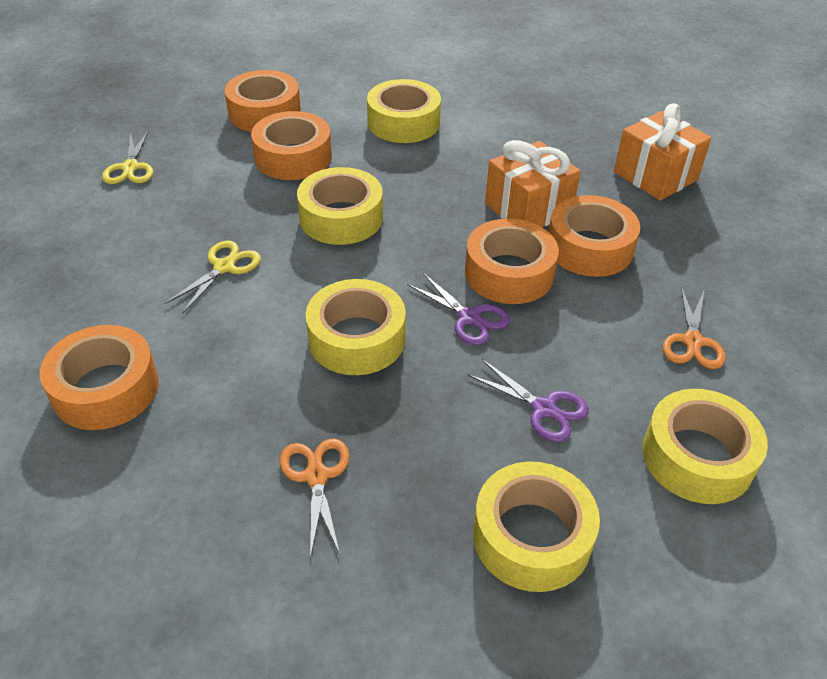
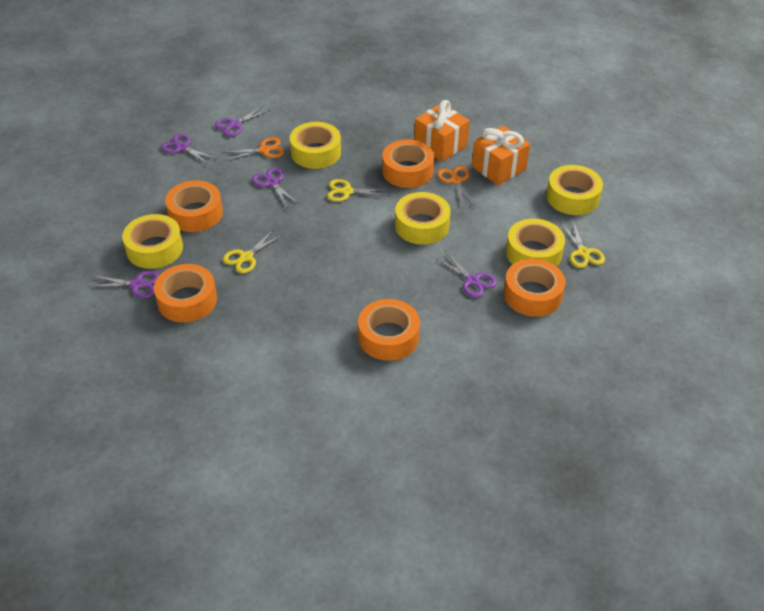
purple scissors: 2 -> 5
yellow scissors: 2 -> 3

